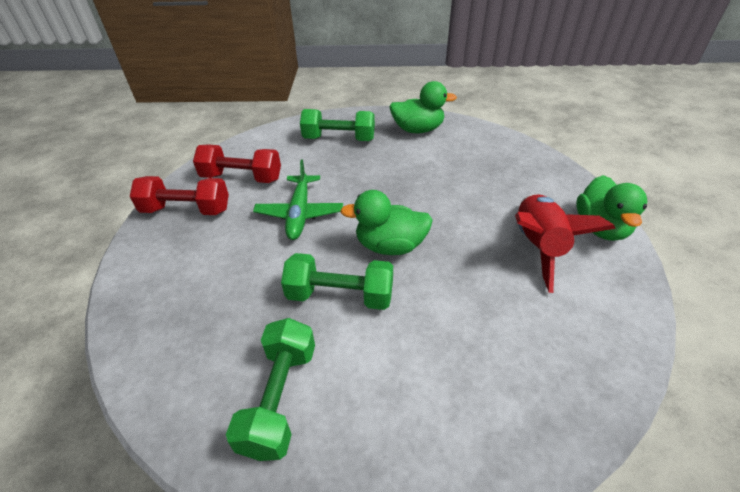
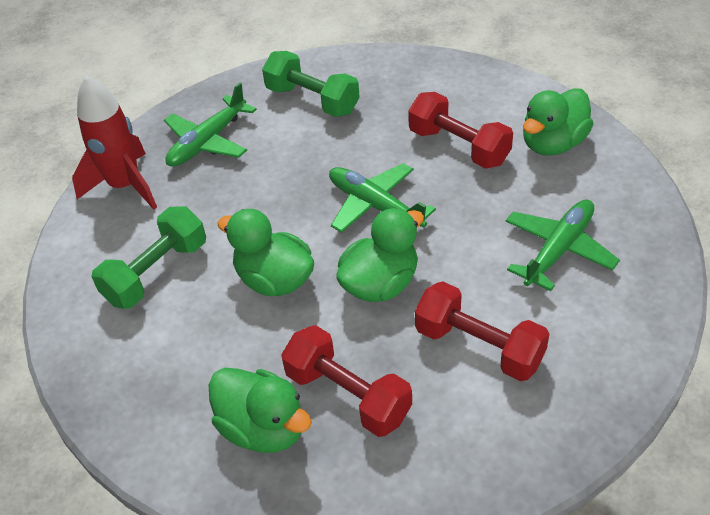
green duck: 3 -> 4
green dumbbell: 3 -> 2
green plane: 1 -> 3
red dumbbell: 2 -> 3

